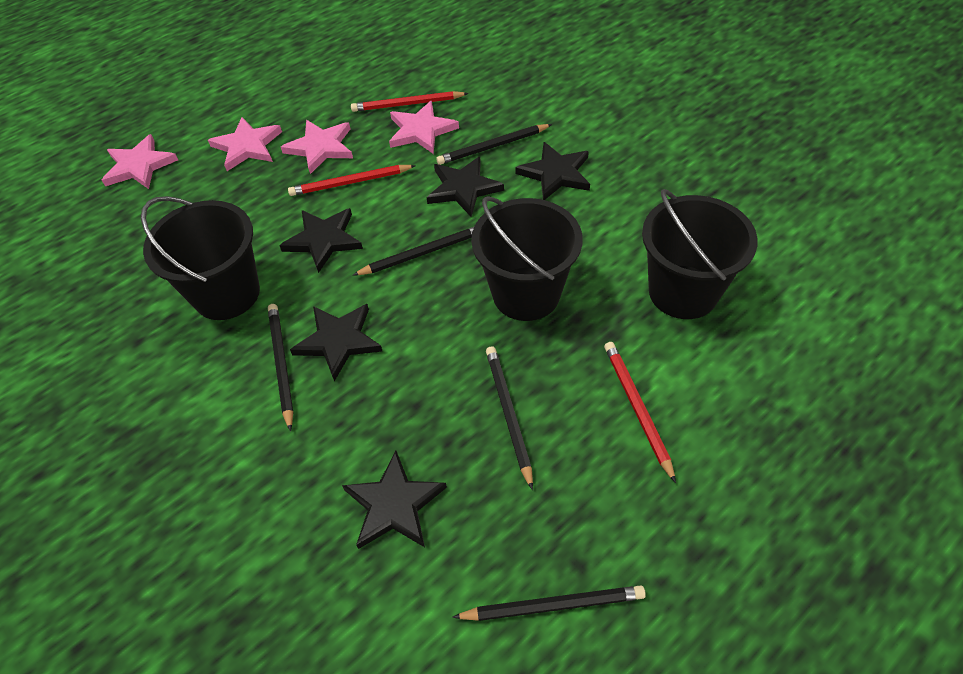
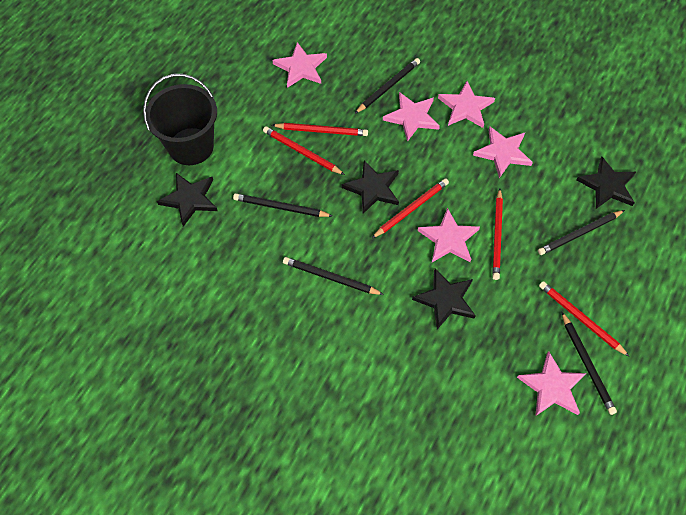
black bucket: 3 -> 1
black star: 5 -> 4
pink star: 4 -> 6
red pencil: 3 -> 5

